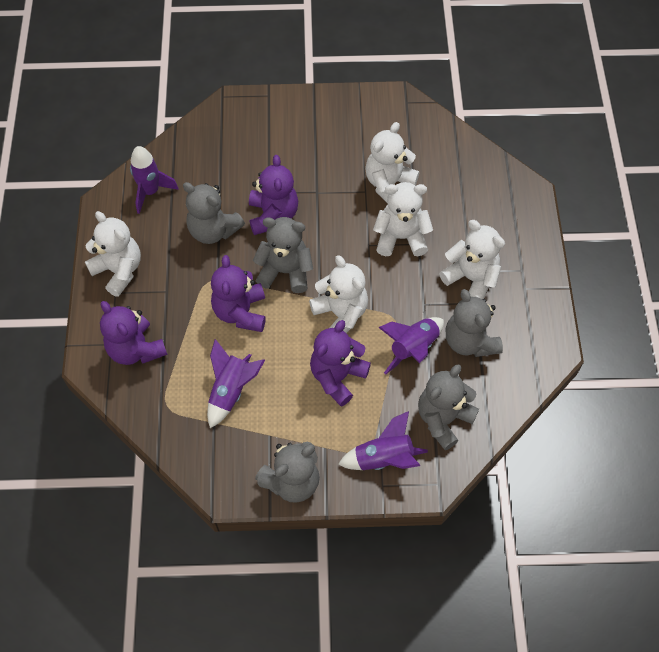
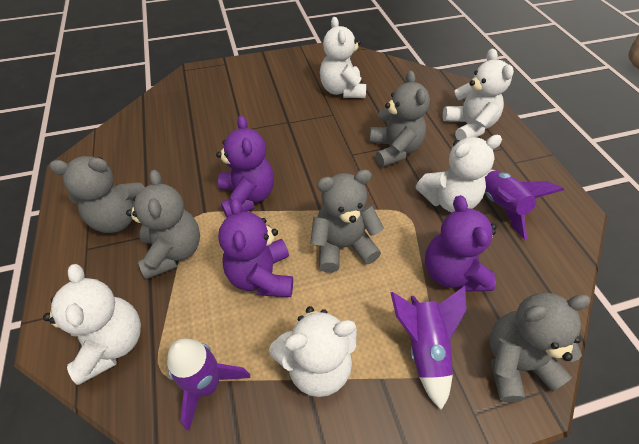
purple rocket: 4 -> 3
purple teddy bear: 4 -> 3

